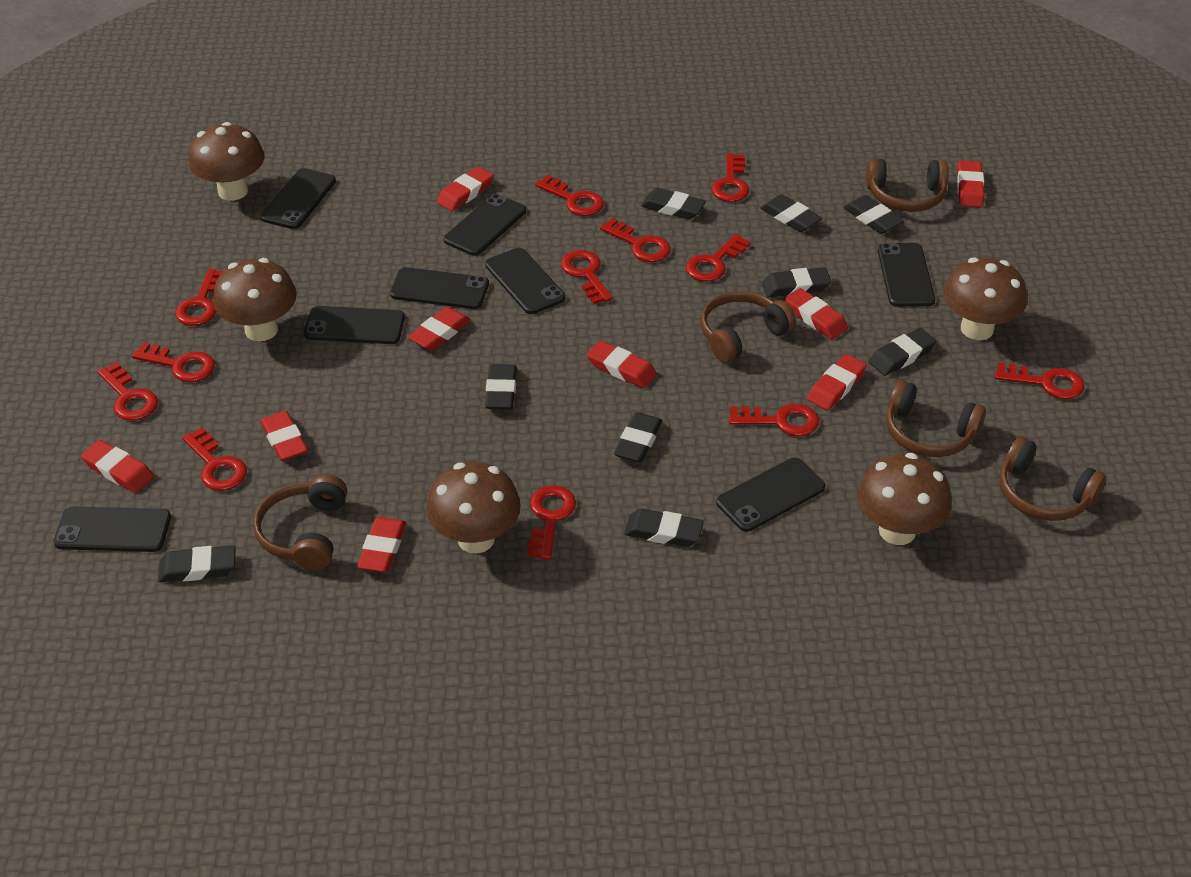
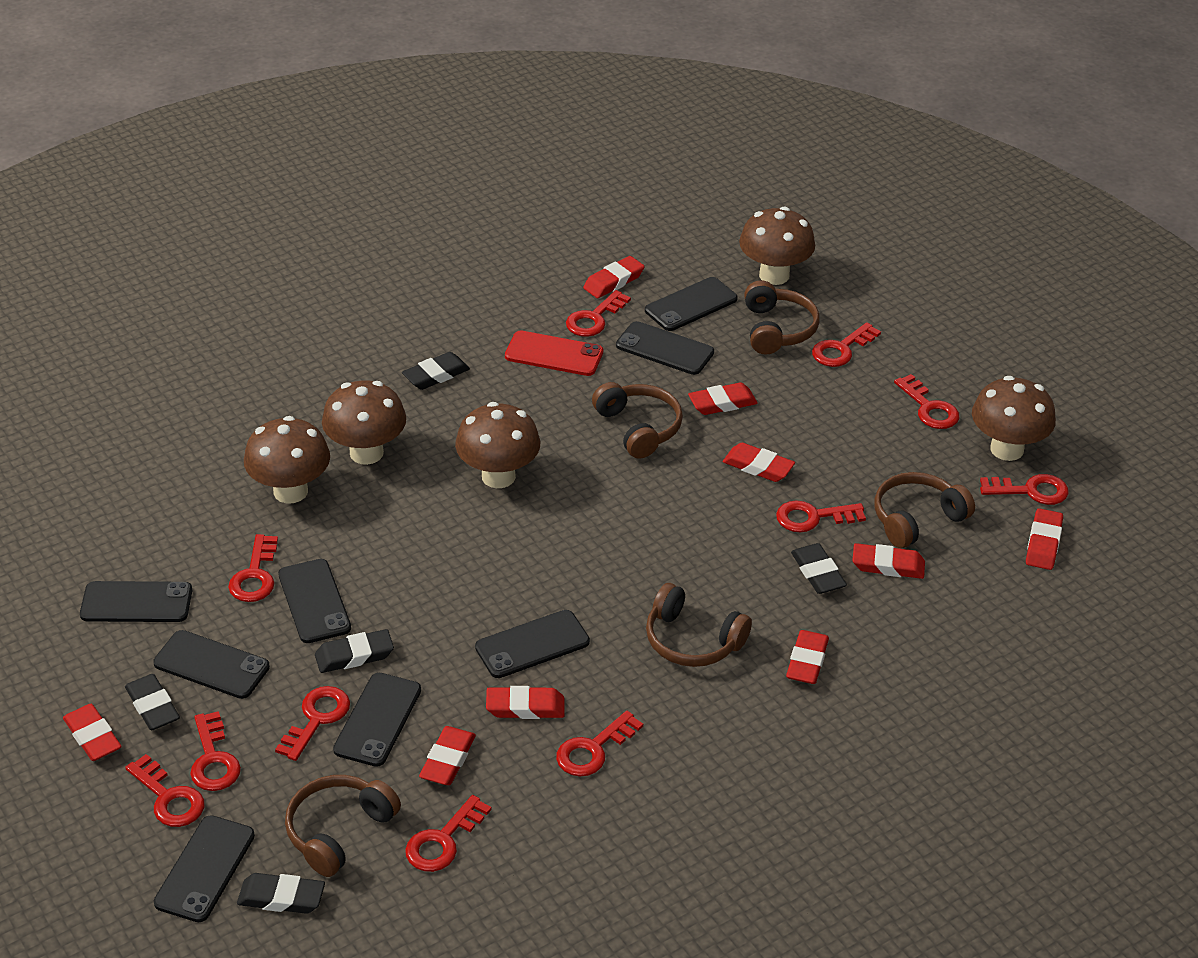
black eraser: 9 -> 5
red key: 12 -> 11
red phone: 0 -> 1

